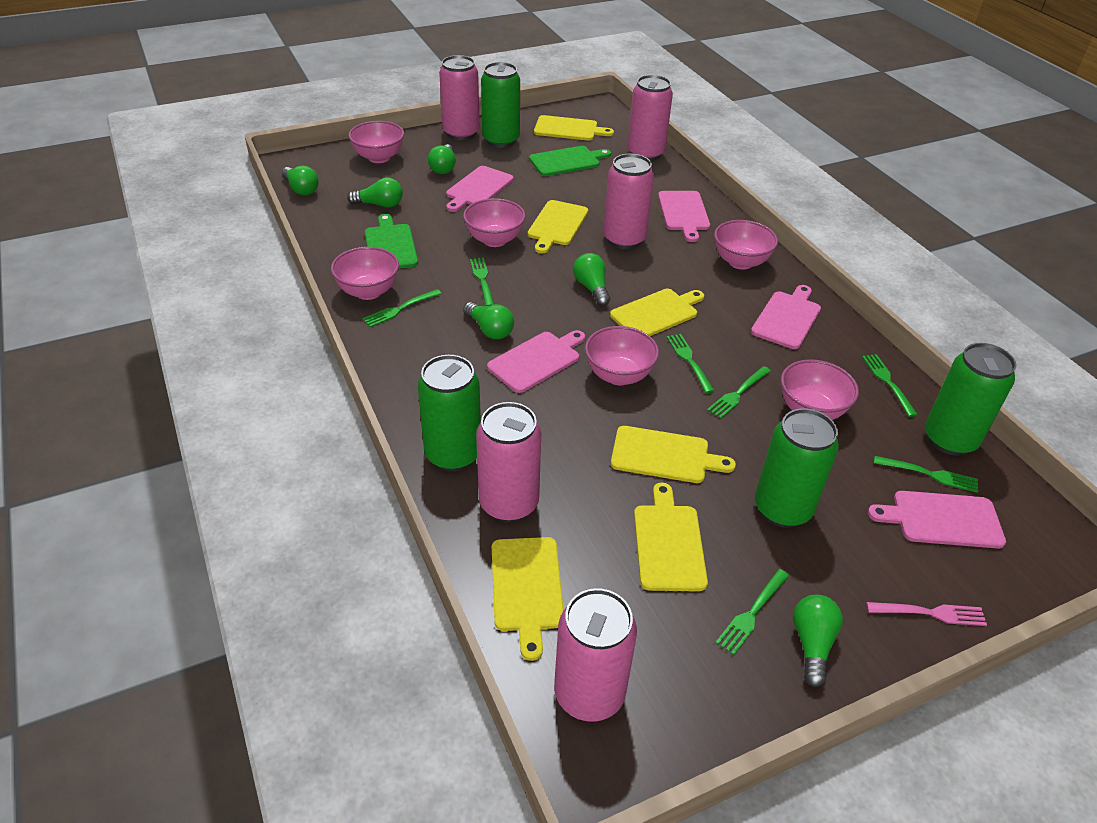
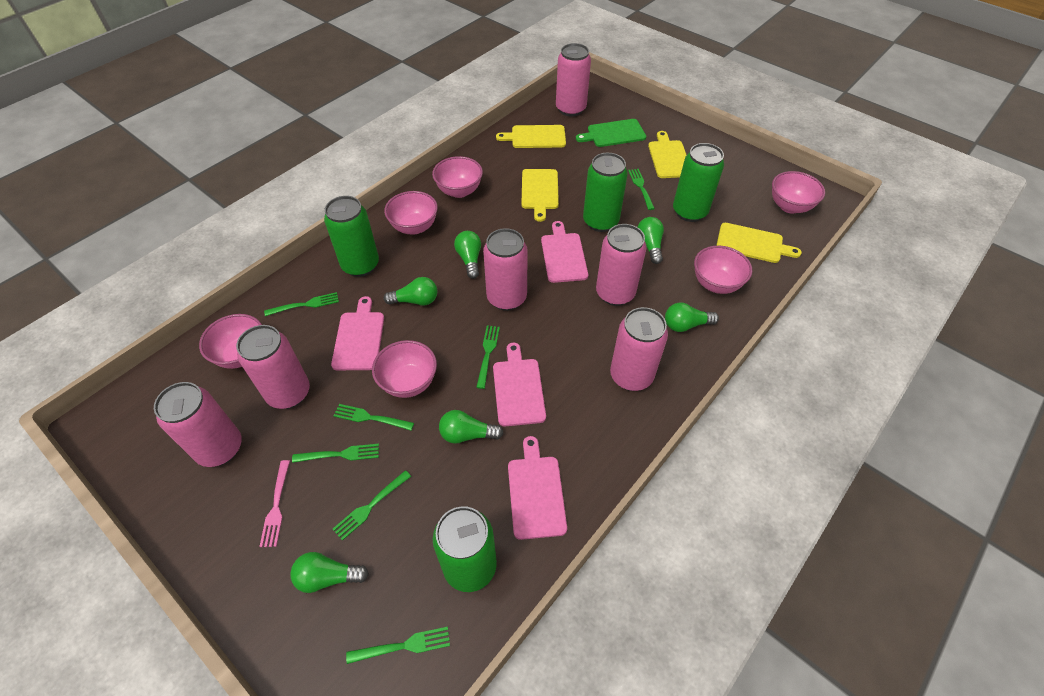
green cutting board: 2 -> 1
pink can: 5 -> 6
pink cutting board: 5 -> 4
yellow cutting board: 6 -> 4

